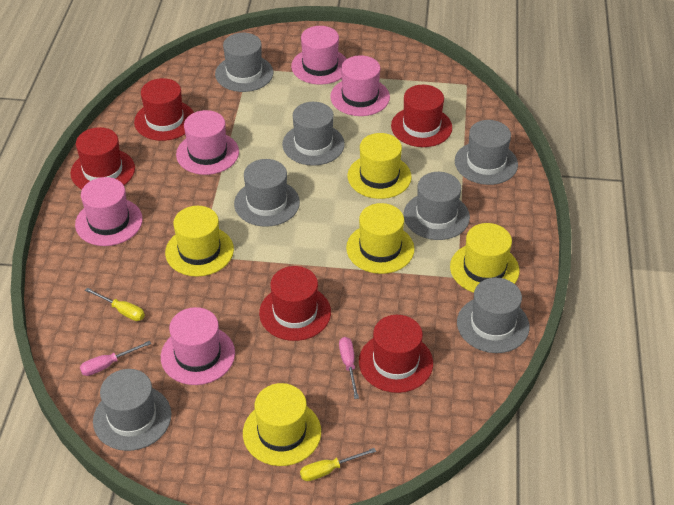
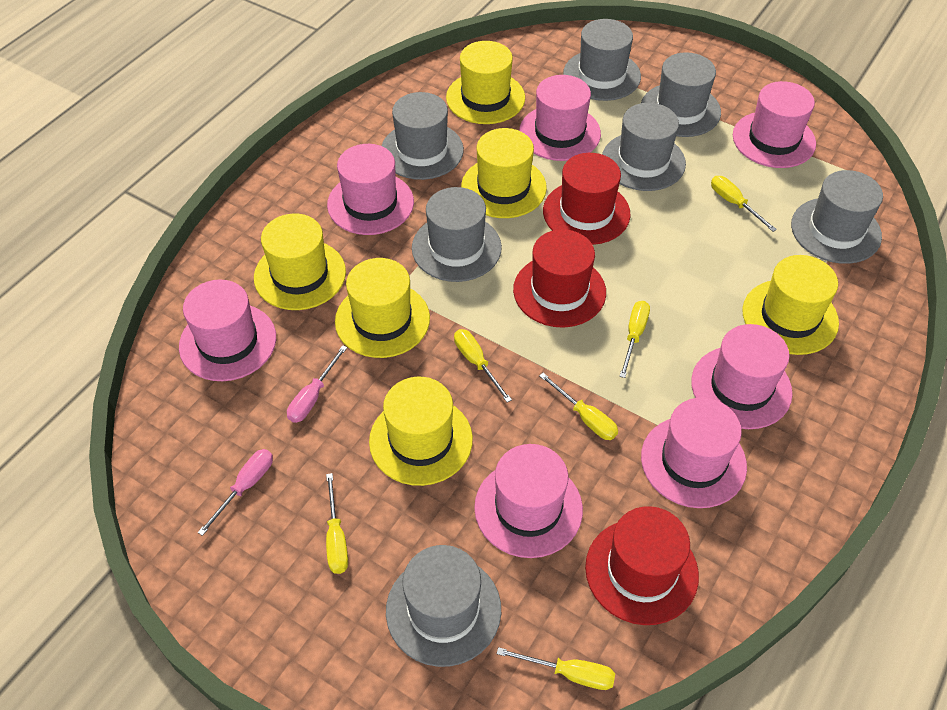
pink hat: 5 -> 7
red hat: 5 -> 3
yellow hat: 5 -> 6
yellow screwdriver: 2 -> 6

